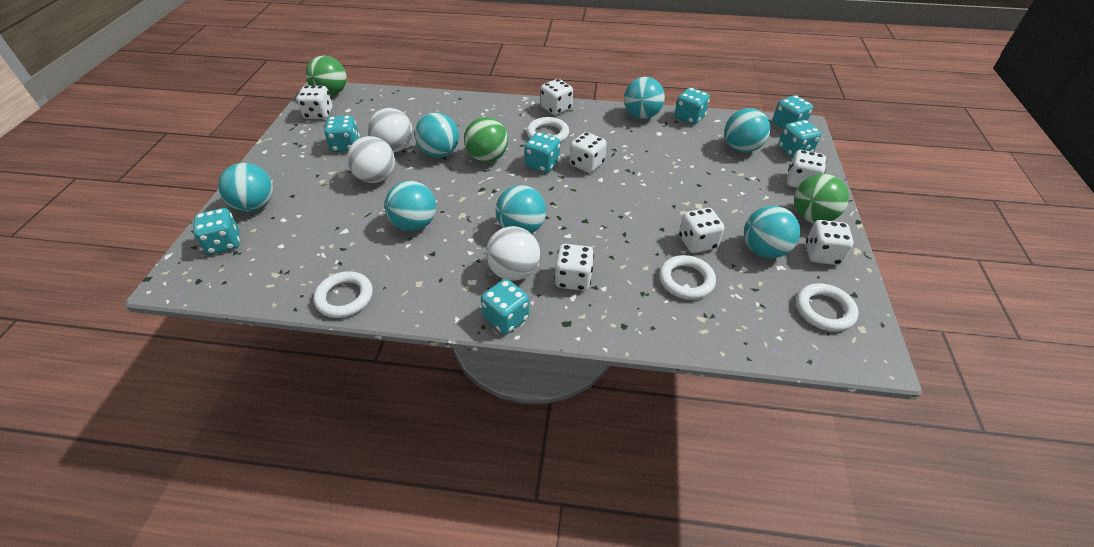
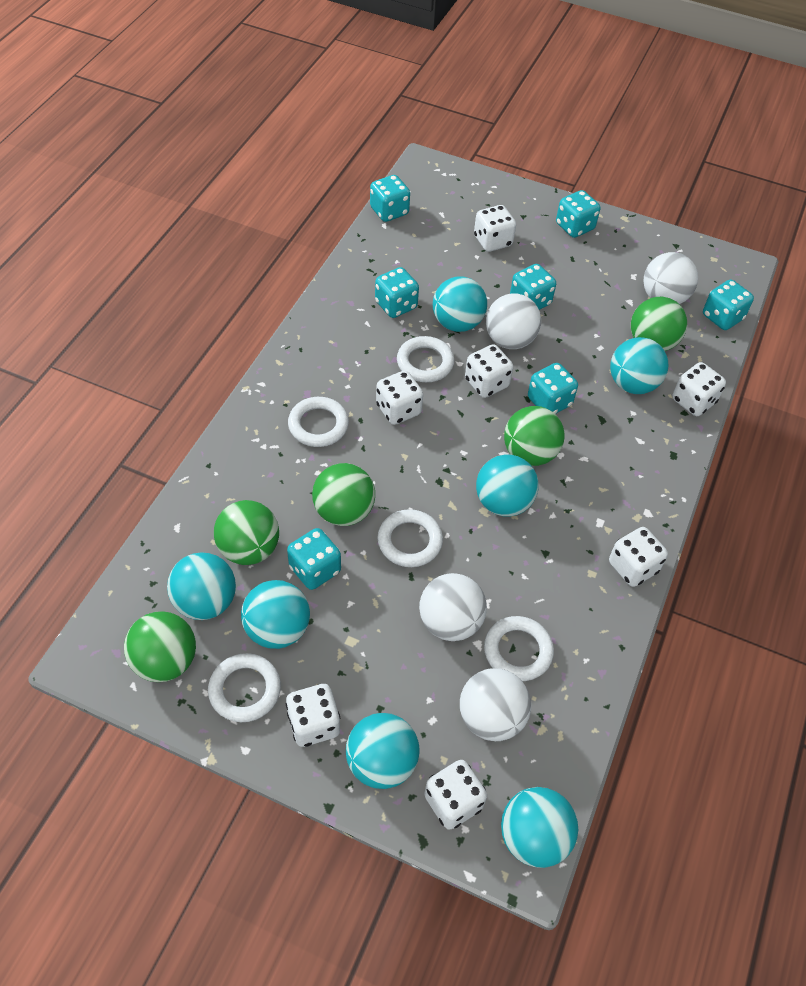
green ball: 3 -> 5
white ball: 3 -> 4
white ring: 4 -> 5

